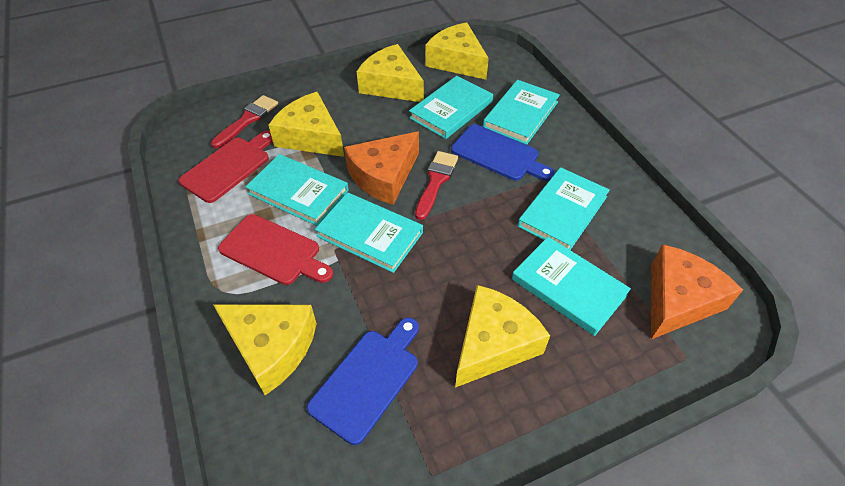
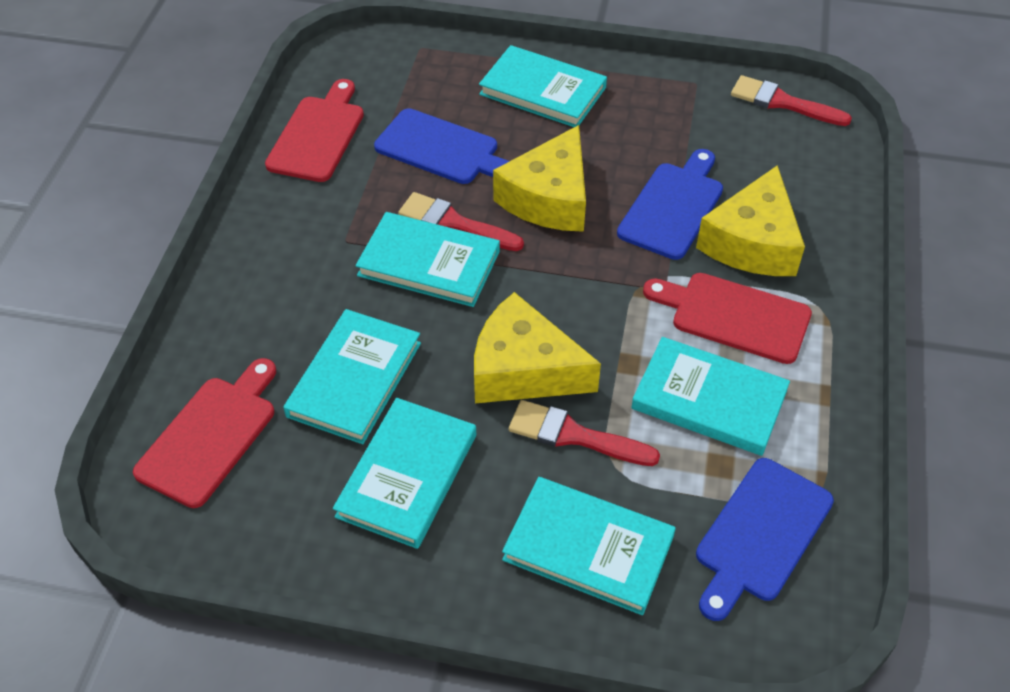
blue cutting board: 2 -> 3
orange cheese: 2 -> 0
red brush: 2 -> 3
red cutting board: 2 -> 3
yellow cheese: 5 -> 3

